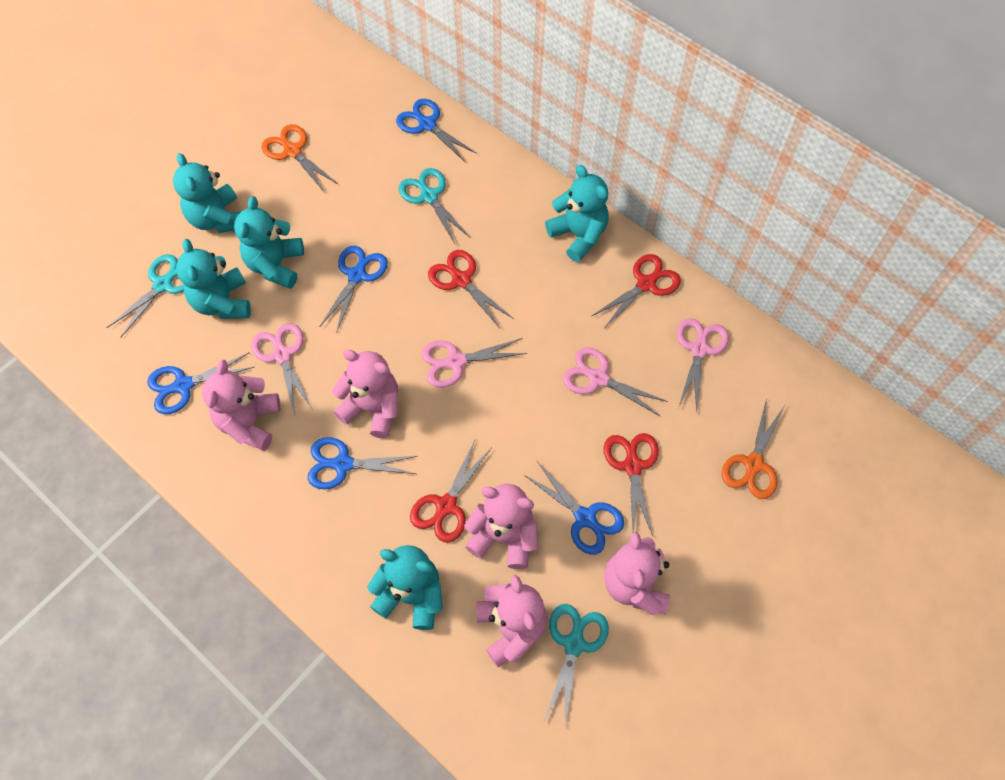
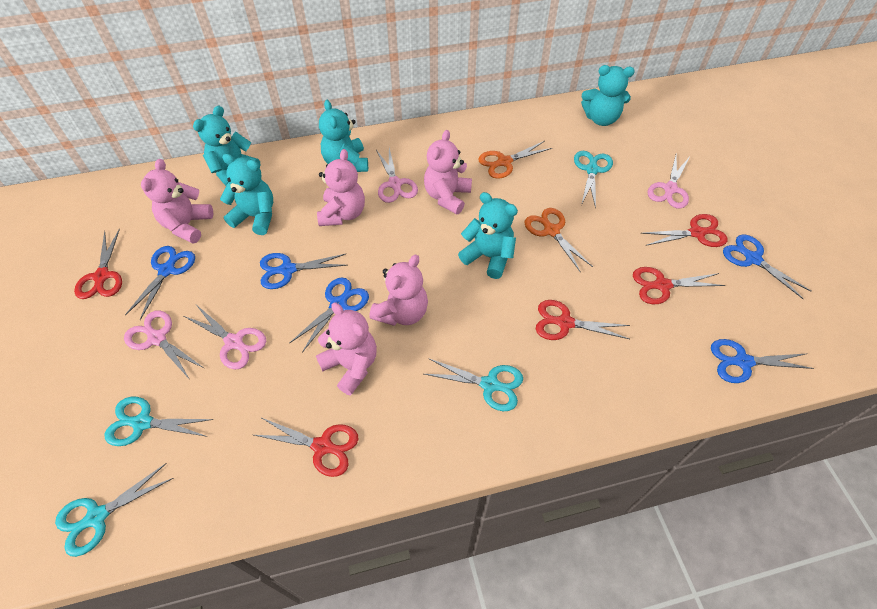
red scissors: 4 -> 5
turquoise scissors: 3 -> 4

